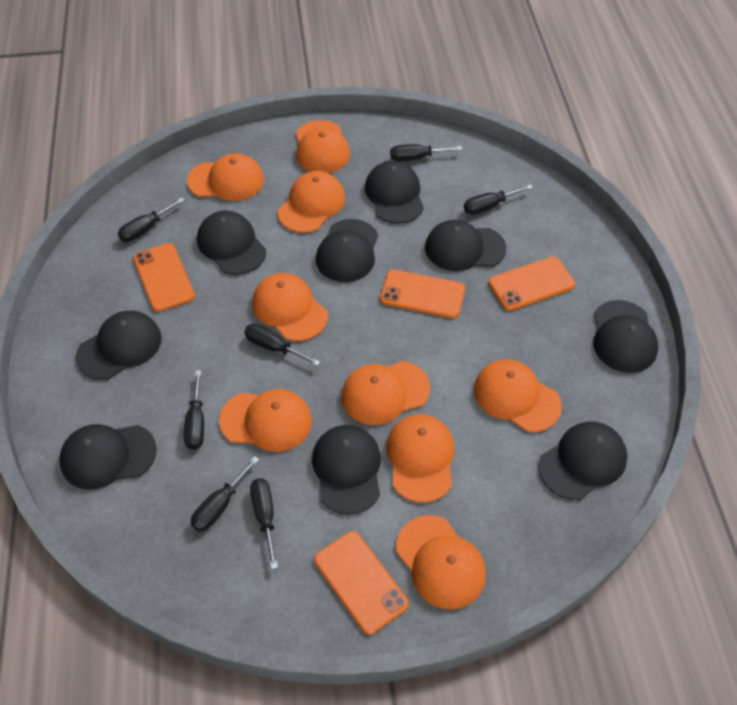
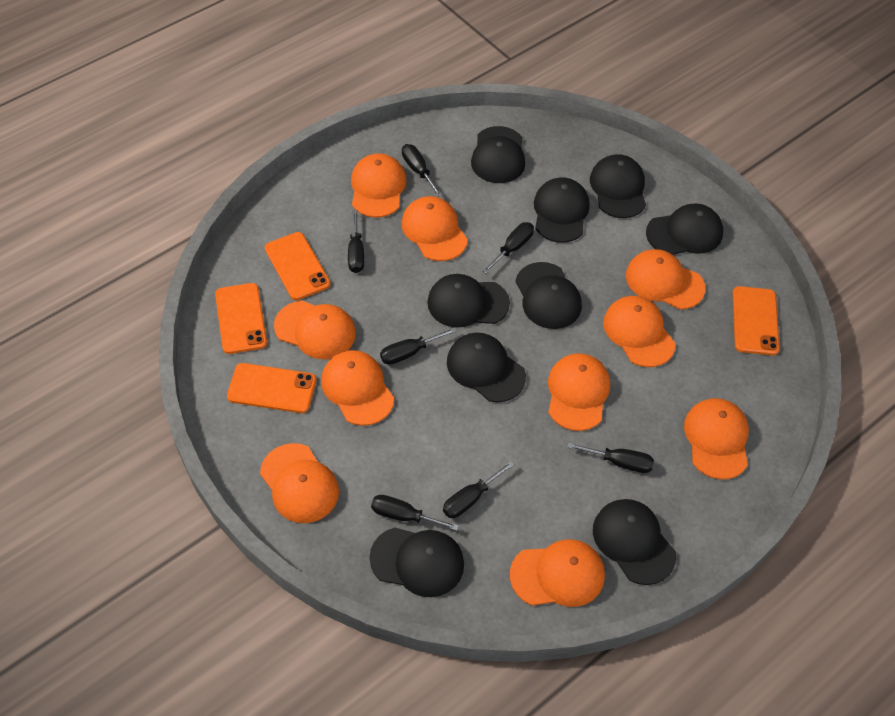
orange cap: 9 -> 10

